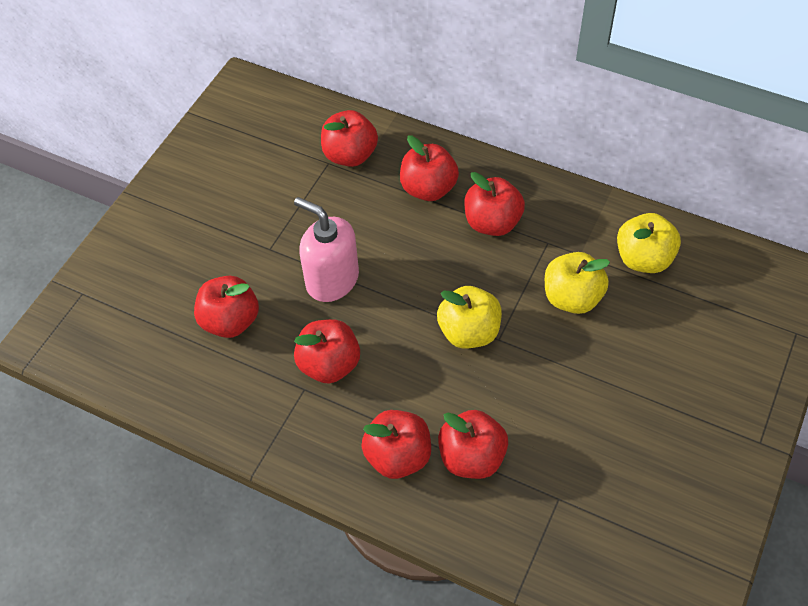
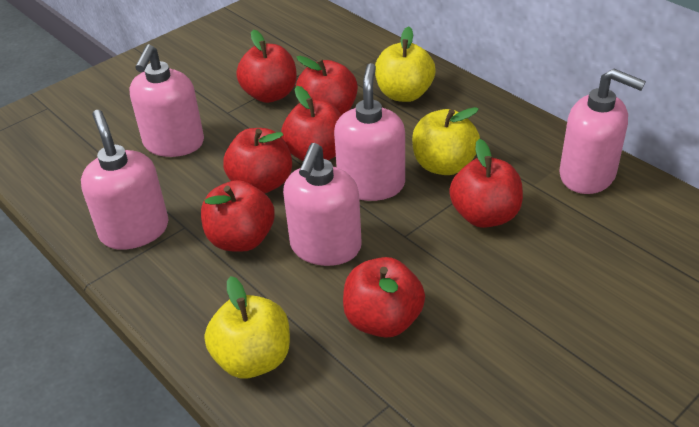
pink soap dispenser: 1 -> 5

